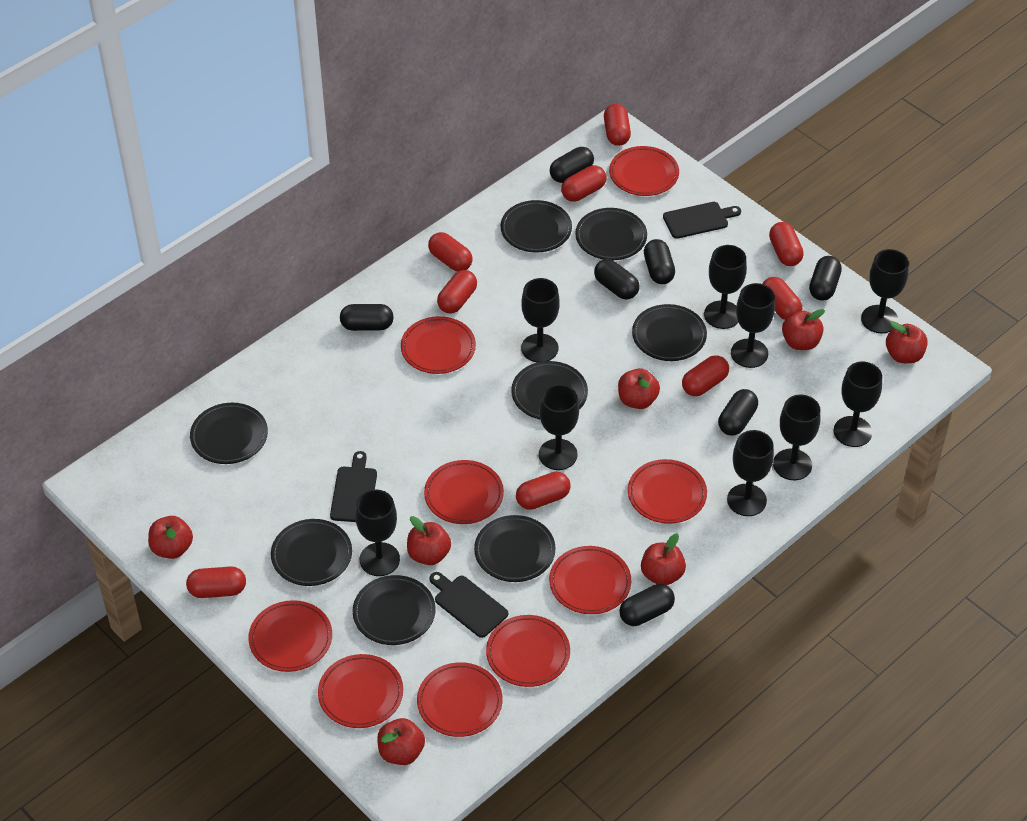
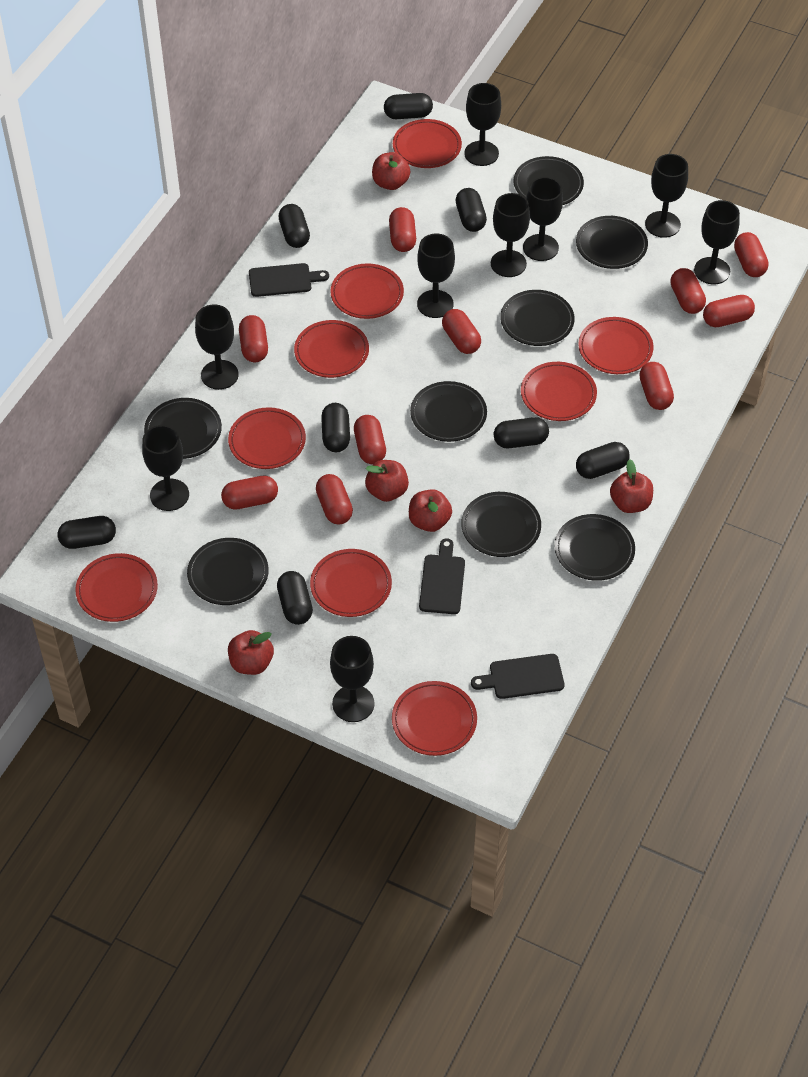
black capsule: 7 -> 8
red apple: 7 -> 5
red capsule: 9 -> 10

